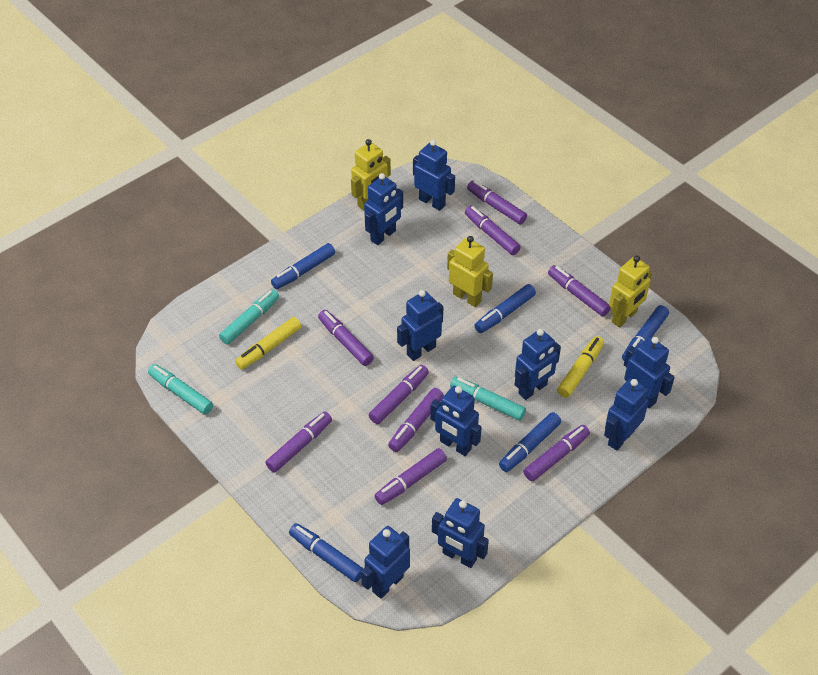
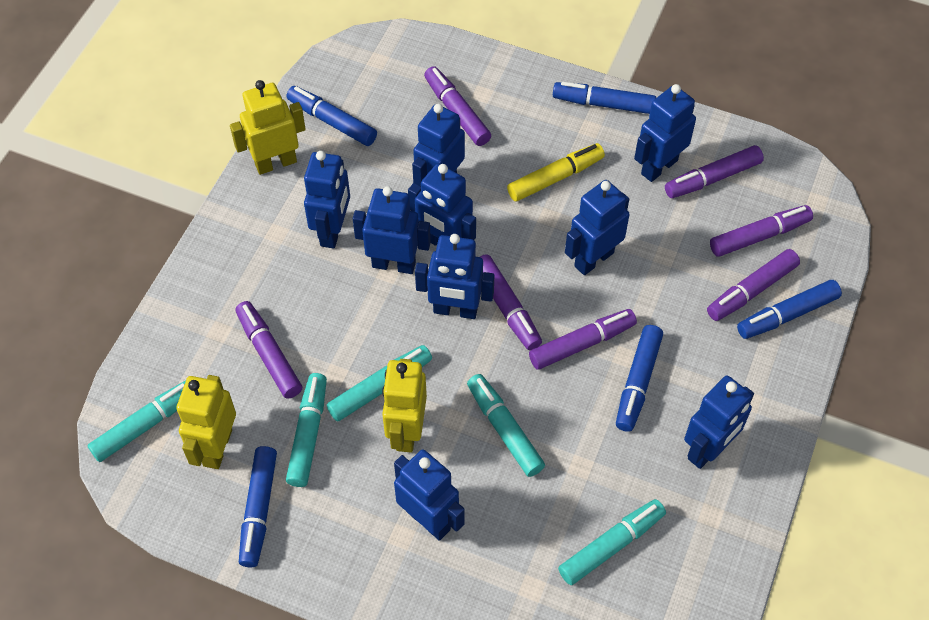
purple marker: 9 -> 7
turquoise marker: 3 -> 5
yellow marker: 2 -> 1

